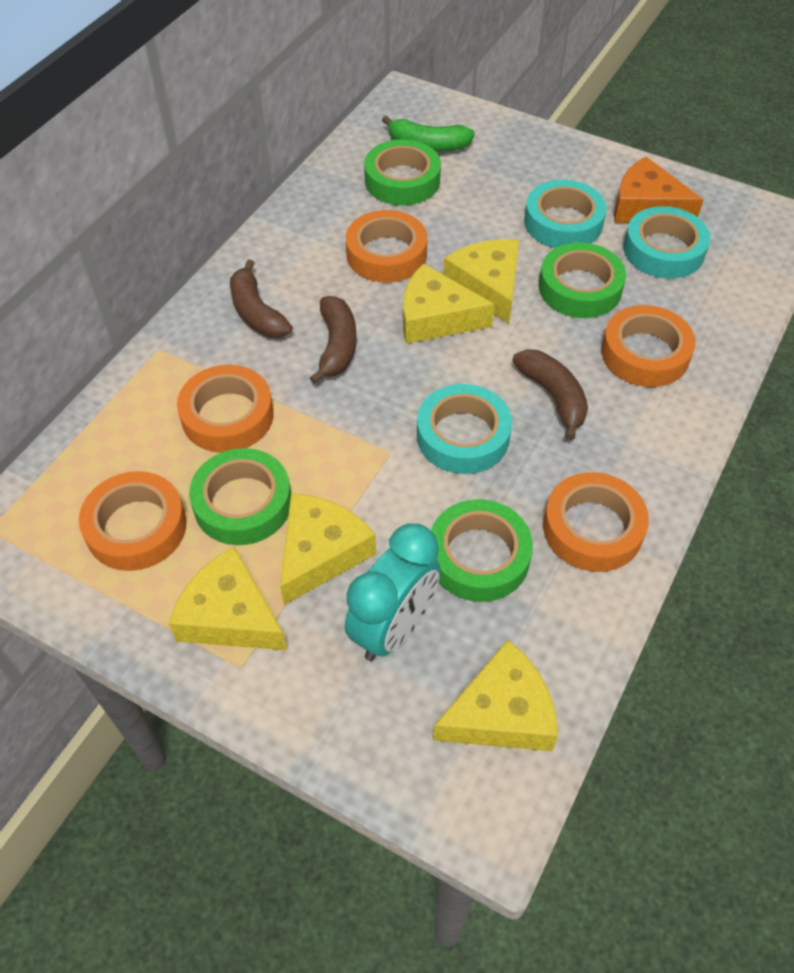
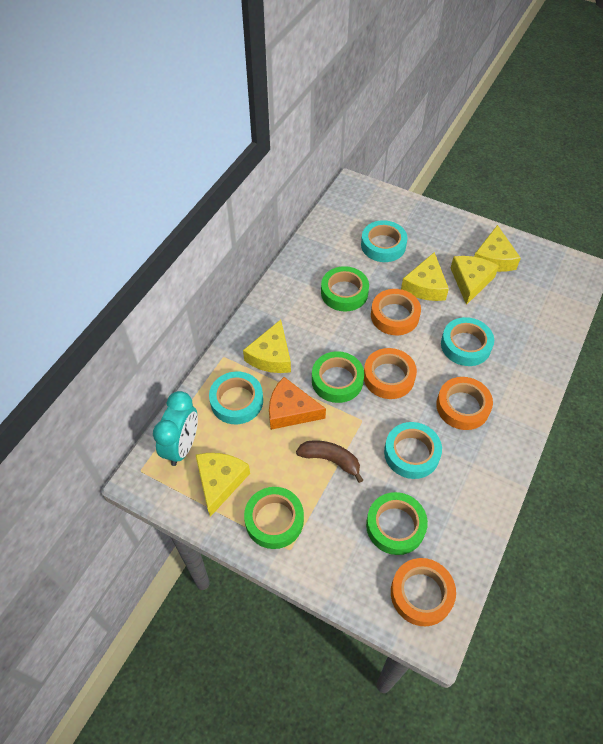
brown banana: 3 -> 1
green banana: 1 -> 0
orange tape: 5 -> 4
turquoise tape: 3 -> 4

